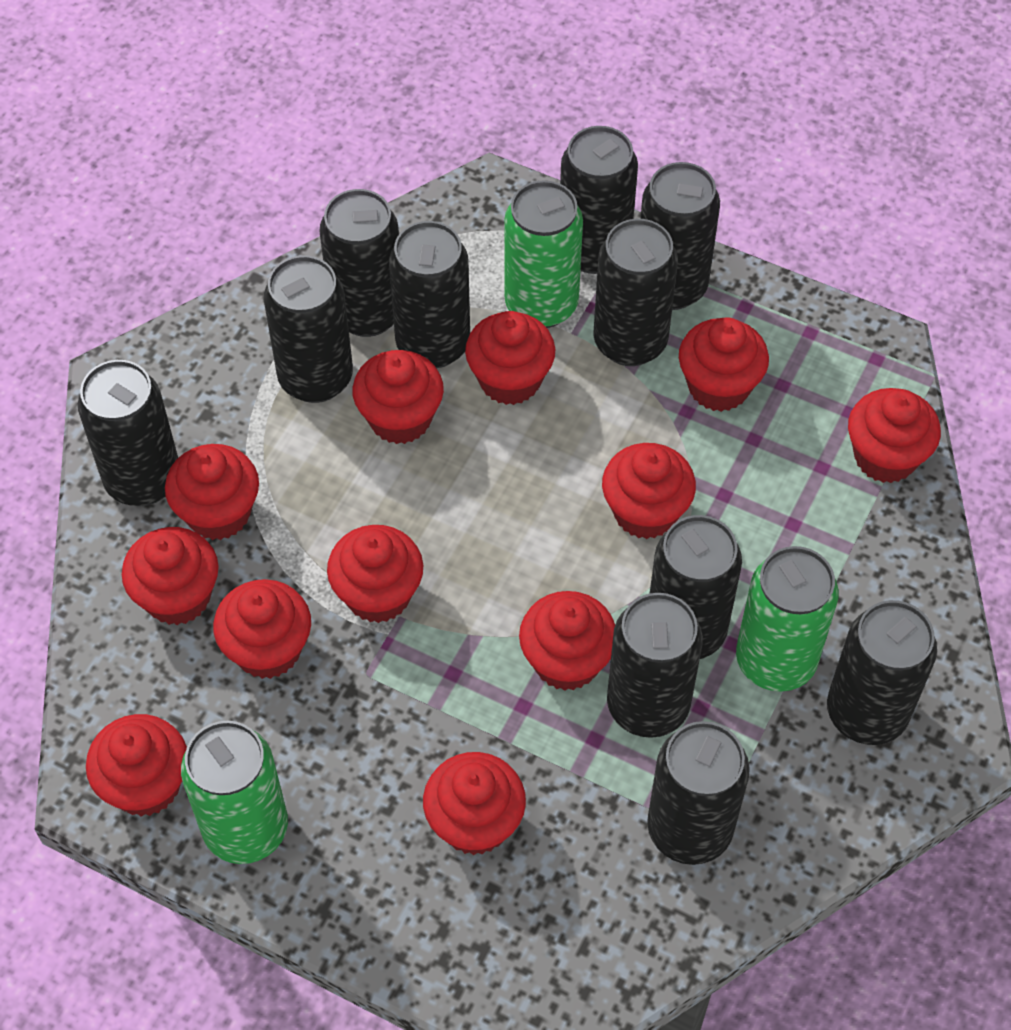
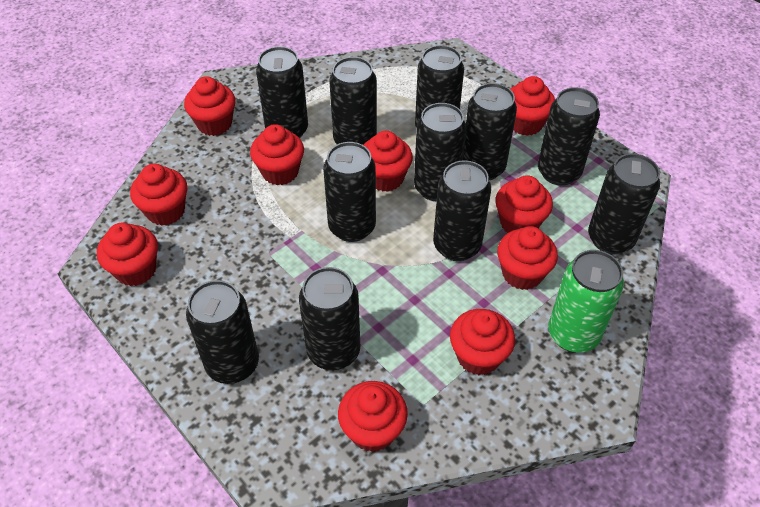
green can: 3 -> 1
red cupcake: 12 -> 10

